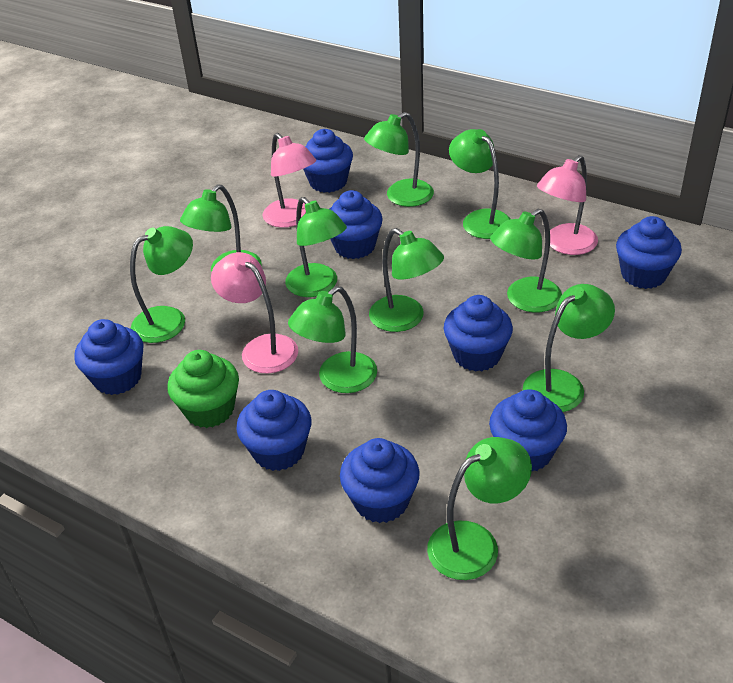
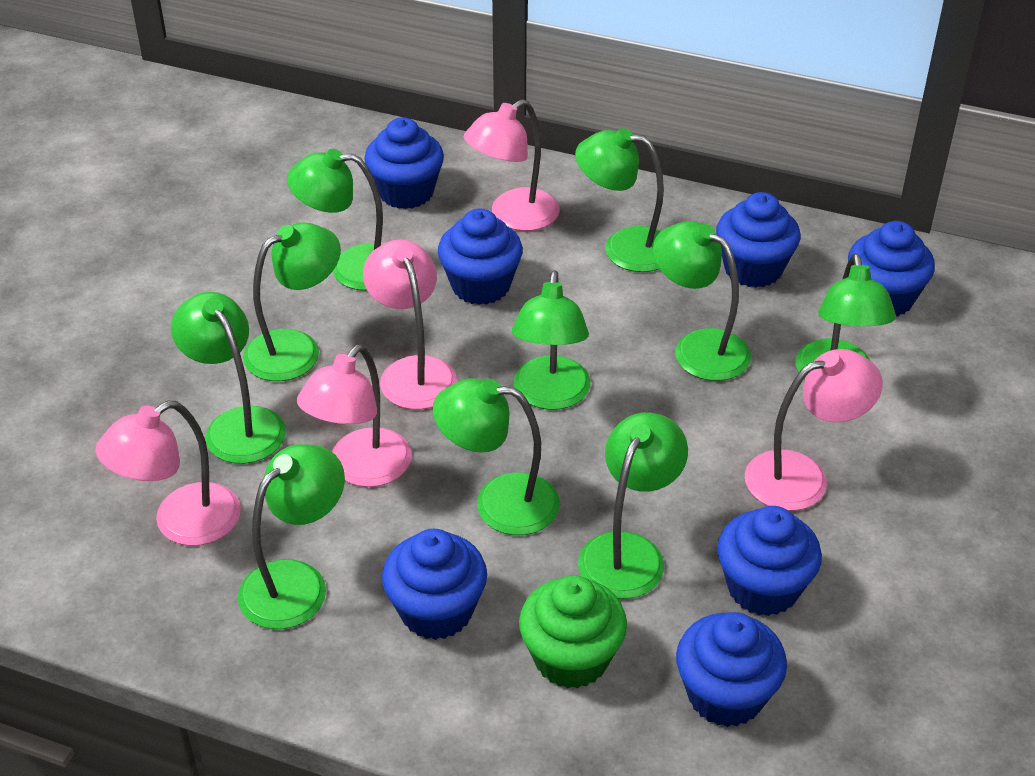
blue cupcake: 8 -> 7
pink lamp: 3 -> 5

